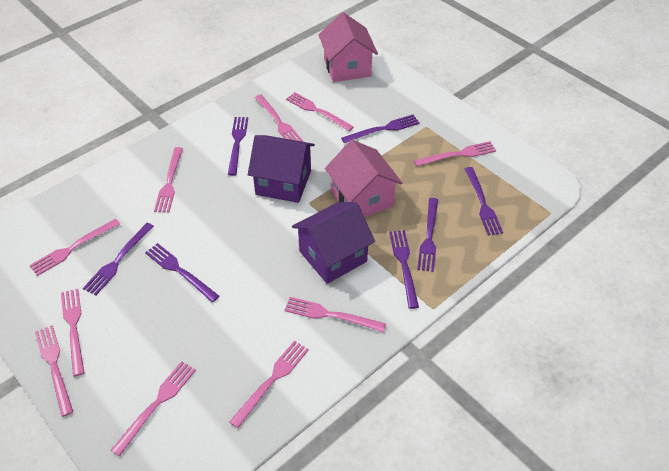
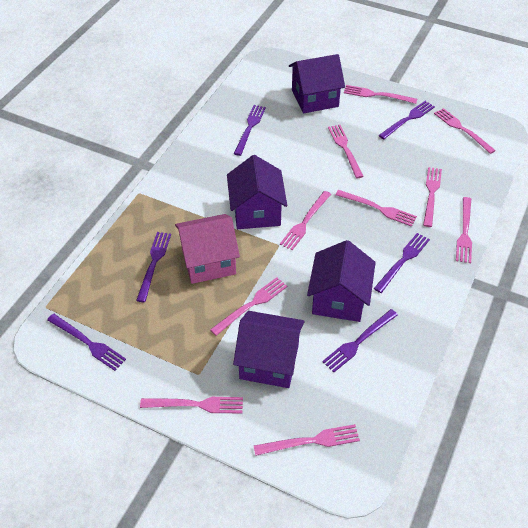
pink house: 2 -> 1
purple fork: 7 -> 6
purple house: 2 -> 4

